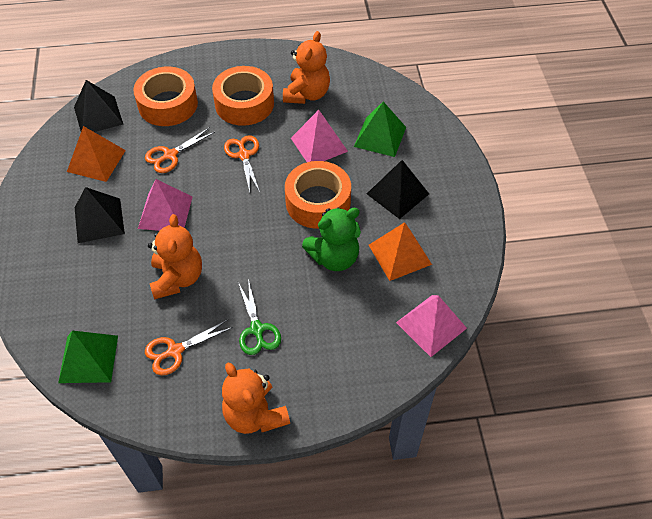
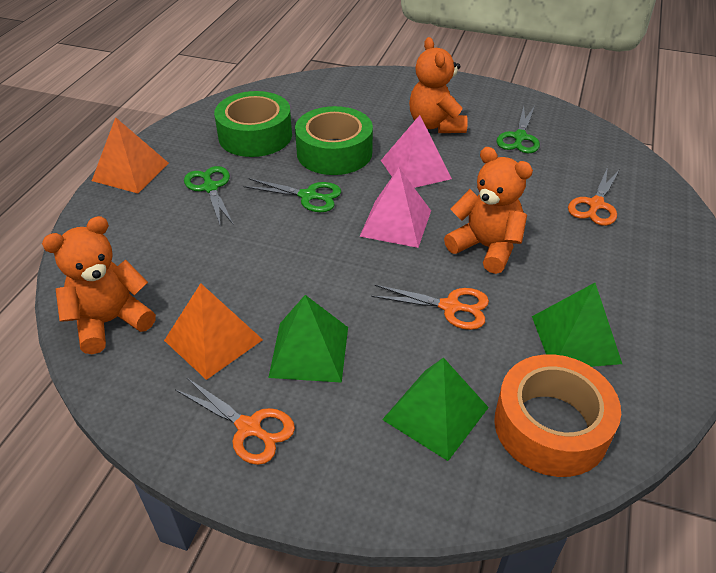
black pyramid: 3 -> 0
green pyramid: 2 -> 3
green scissors: 1 -> 3
green tape: 0 -> 2
green teddy bear: 1 -> 0
orange tape: 3 -> 1
pink pyramid: 3 -> 2

